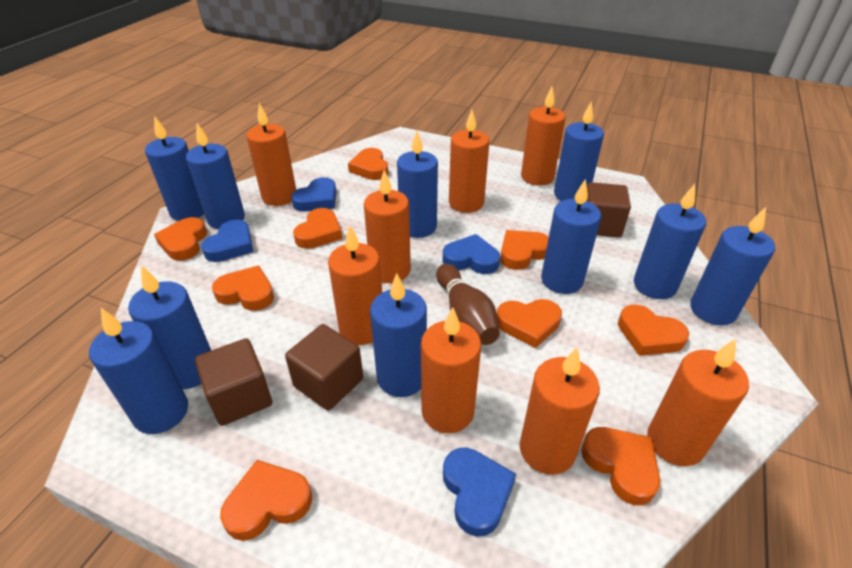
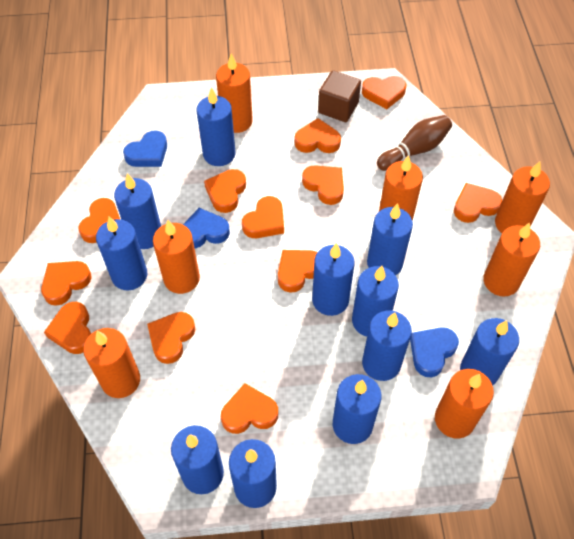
blue candle: 10 -> 11
blue heart: 4 -> 3
brown cube: 3 -> 1
orange candle: 8 -> 7
orange heart: 9 -> 12

